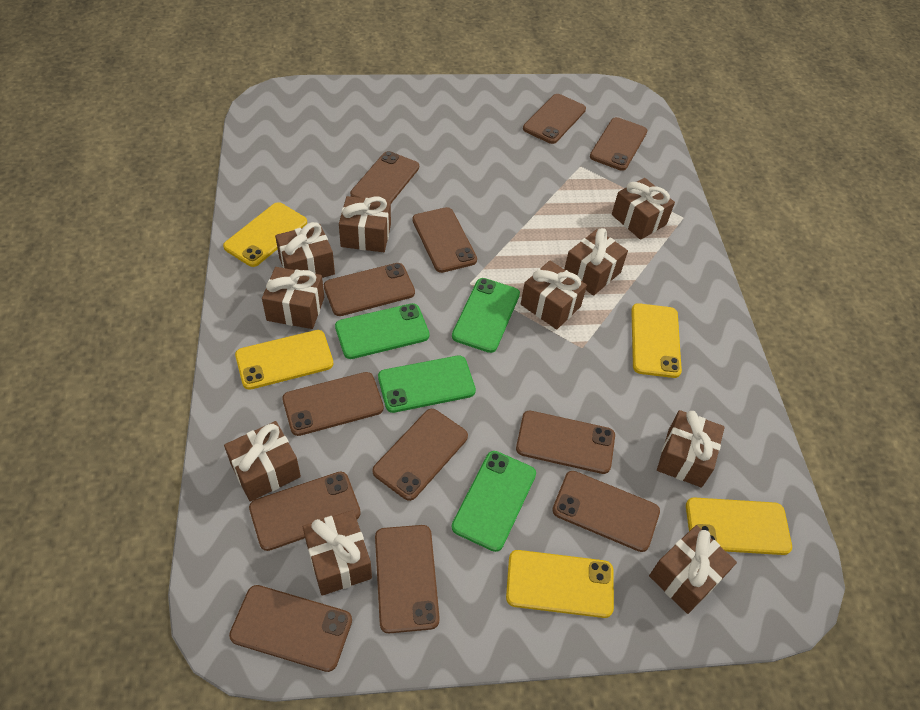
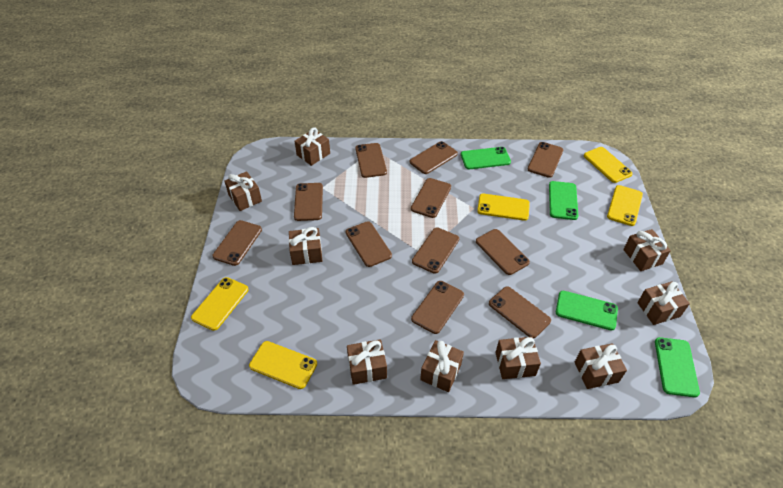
brown gift: 10 -> 9
brown phone: 12 -> 11

